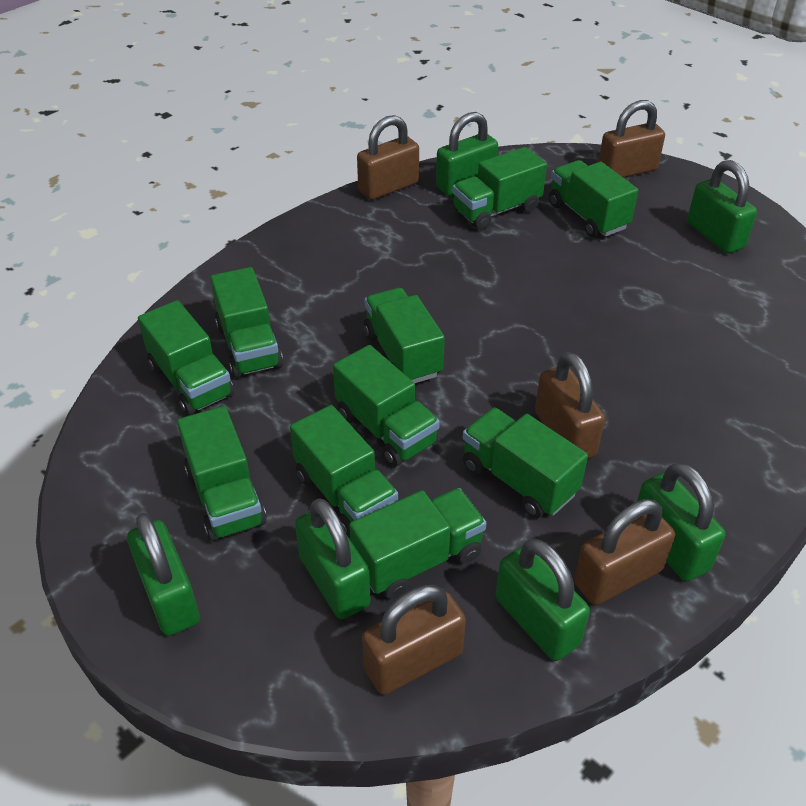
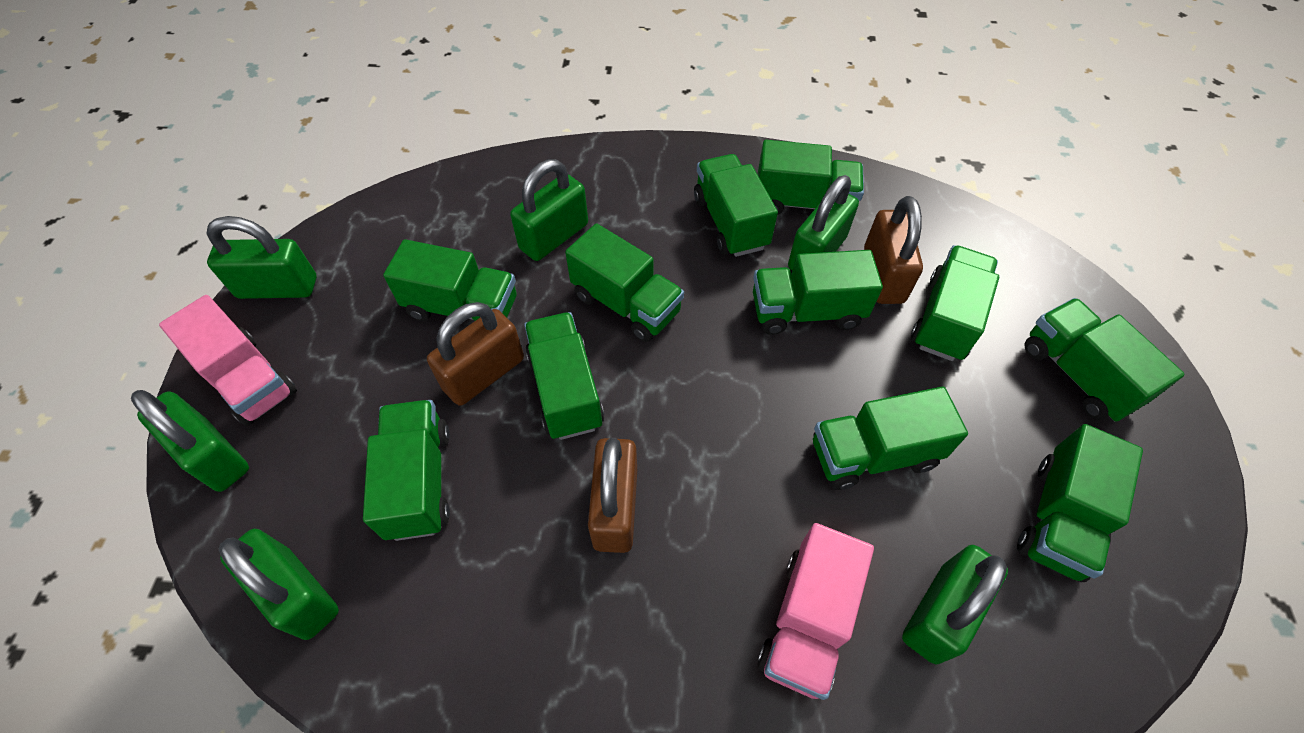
brown padlock: 5 -> 3
green truck: 10 -> 11
pink truck: 0 -> 2

